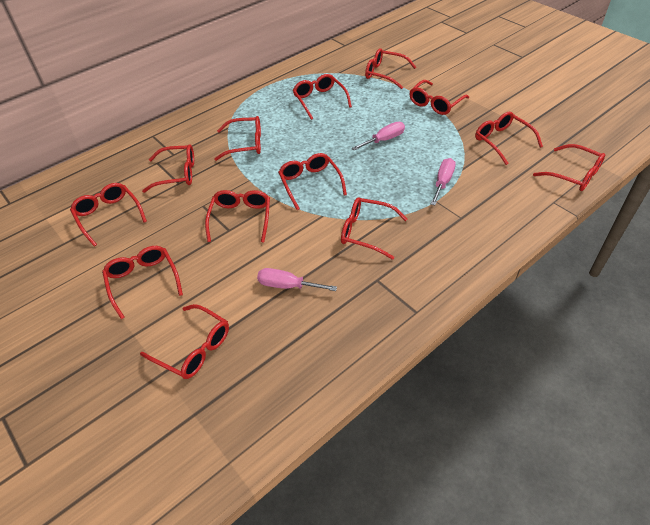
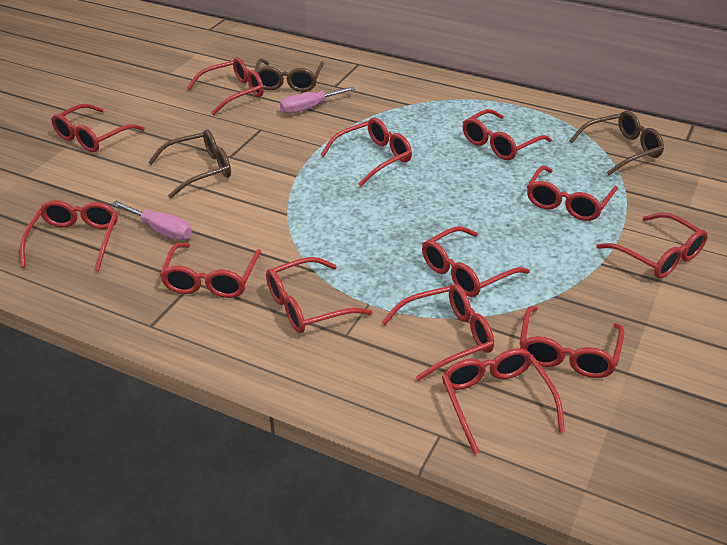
brown glasses: 0 -> 3
pink screwdriver: 3 -> 2

